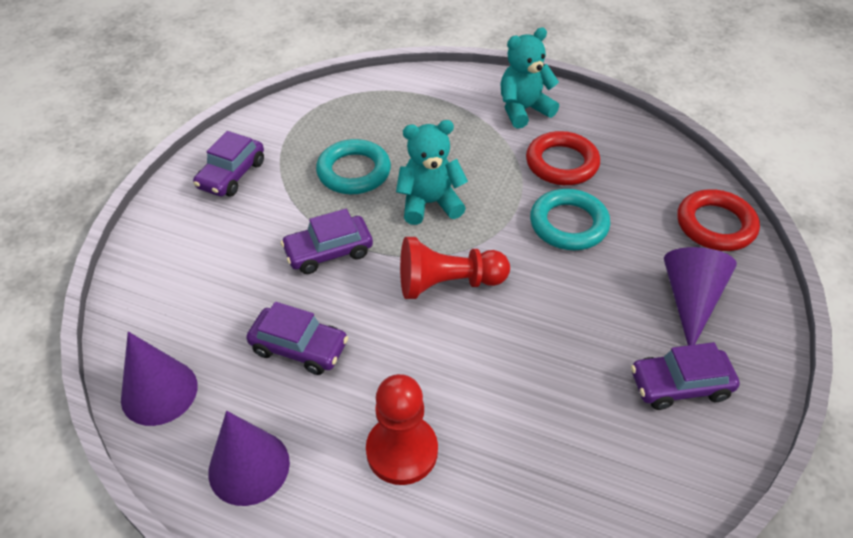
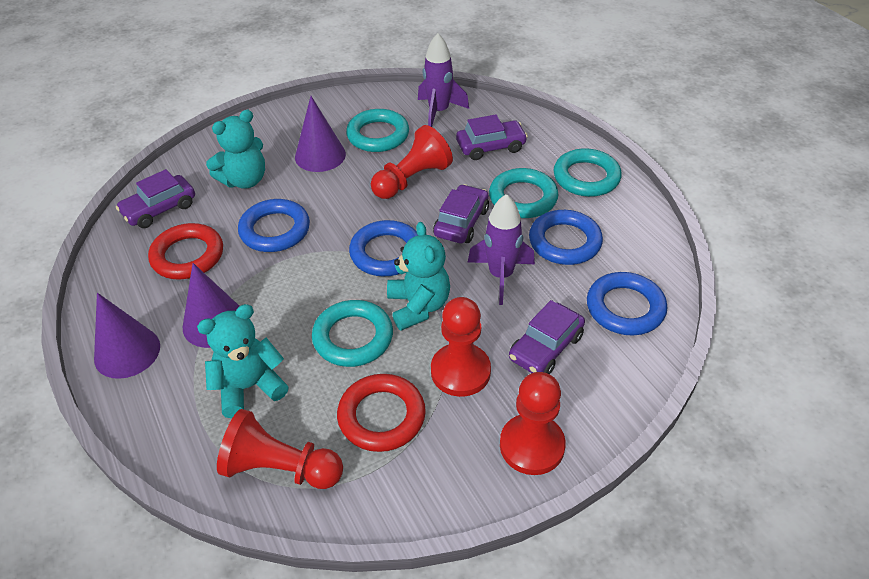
blue ring: 0 -> 4
purple rocket: 0 -> 2
red pawn: 2 -> 4
turquoise ring: 2 -> 4
turquoise teddy bear: 2 -> 3

